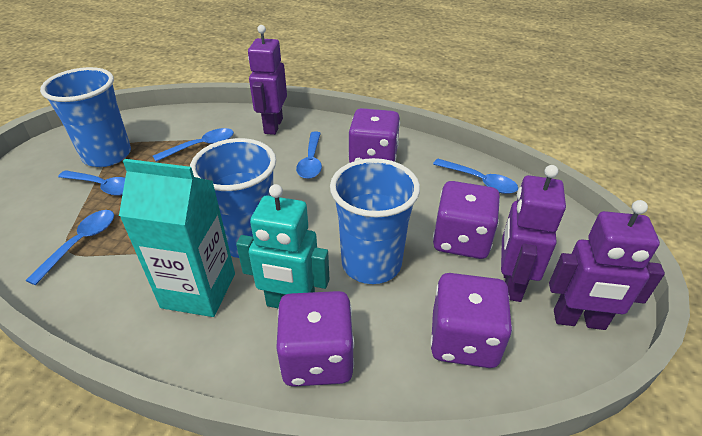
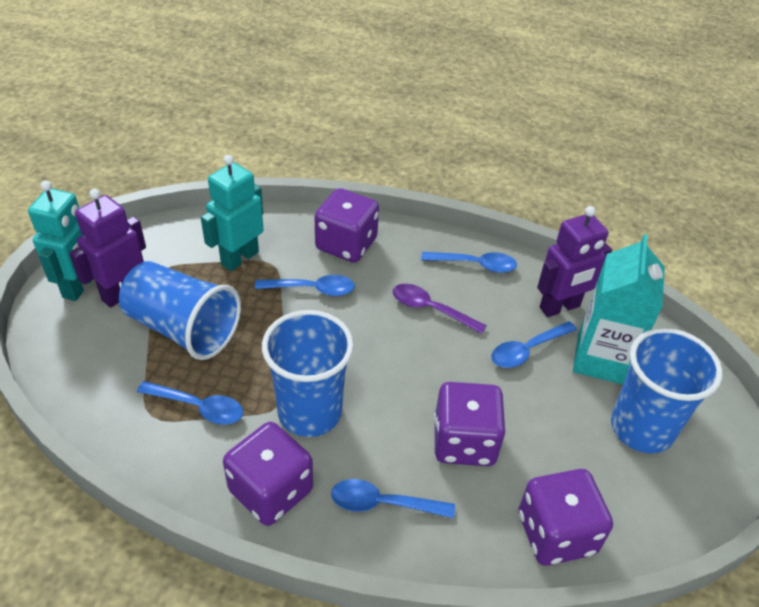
purple robot: 3 -> 2
purple spoon: 0 -> 1
turquoise robot: 1 -> 2

